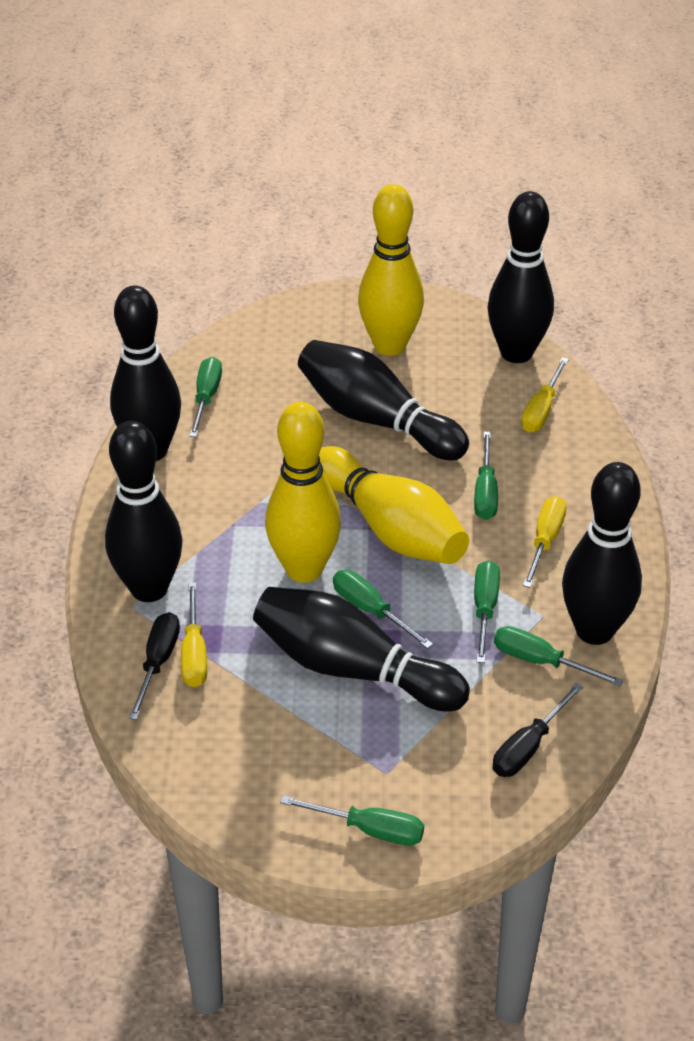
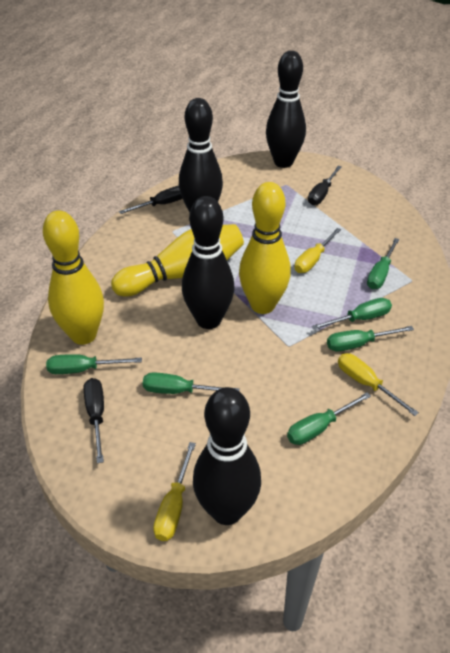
black bowling pin: 6 -> 4
black screwdriver: 2 -> 3

